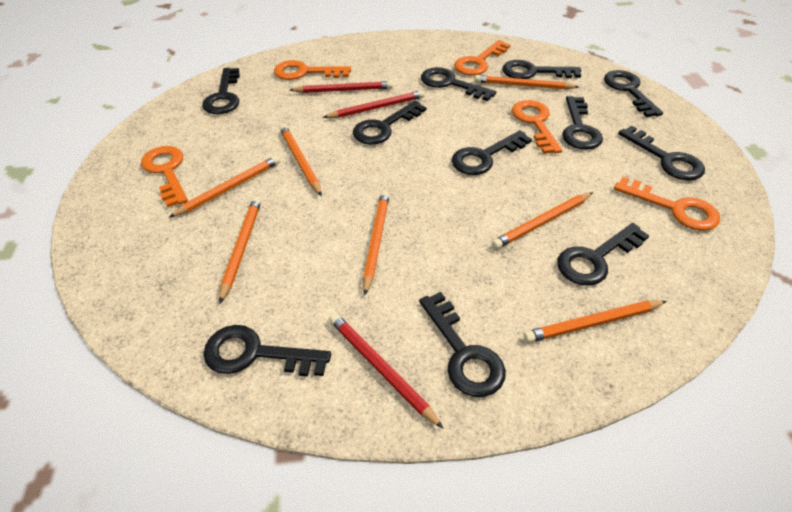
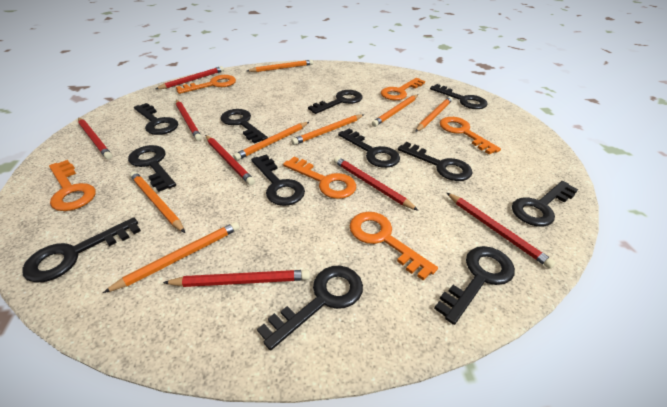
black key: 11 -> 12
orange key: 5 -> 6
red pencil: 3 -> 7

